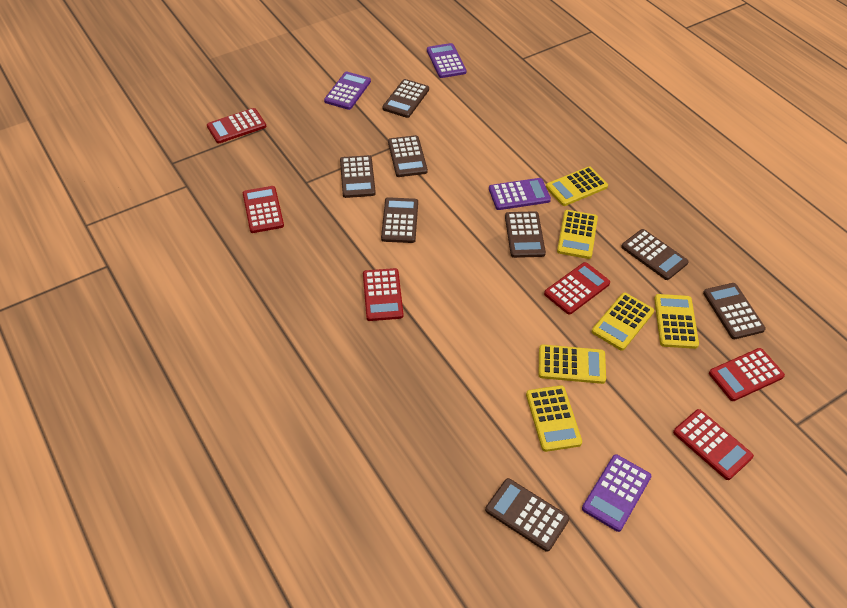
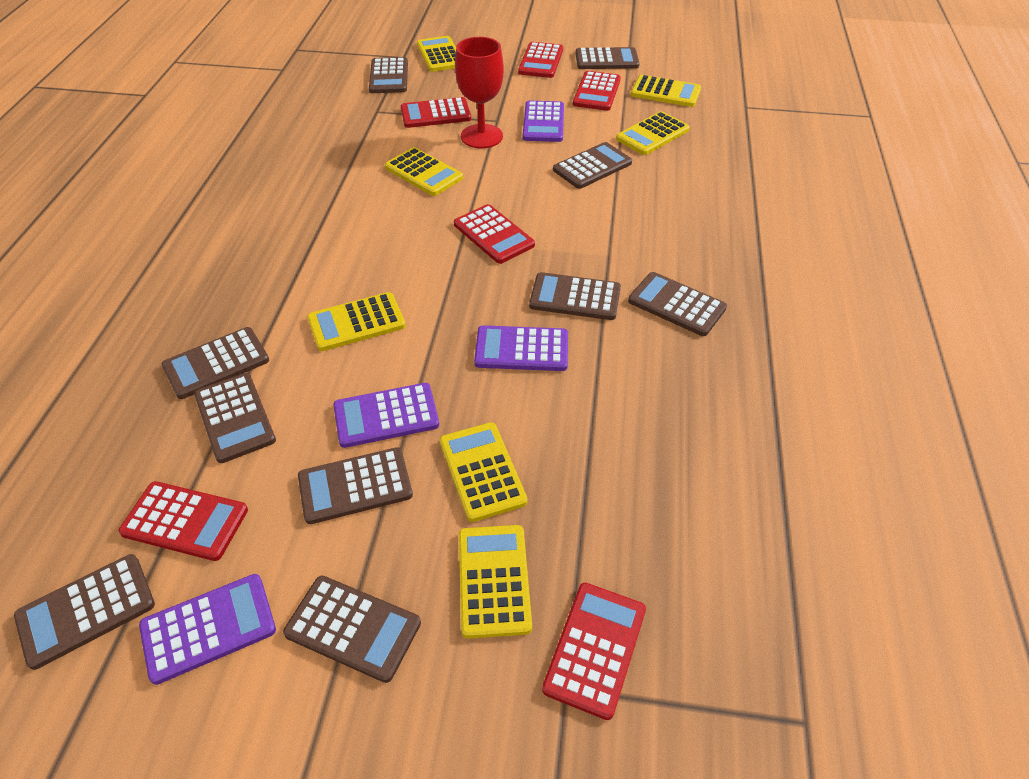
brown calculator: 8 -> 10
red goblet: 0 -> 1
yellow calculator: 6 -> 7

